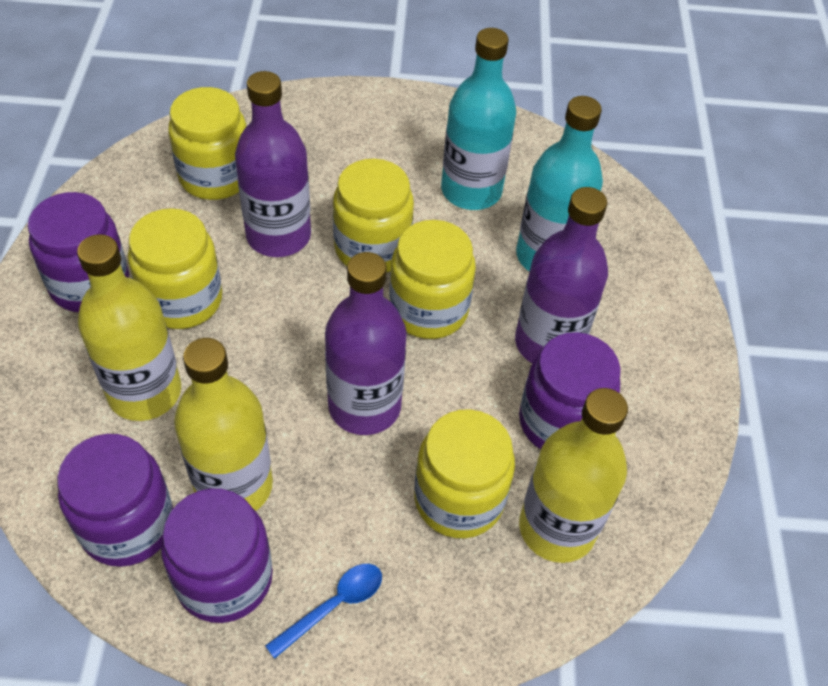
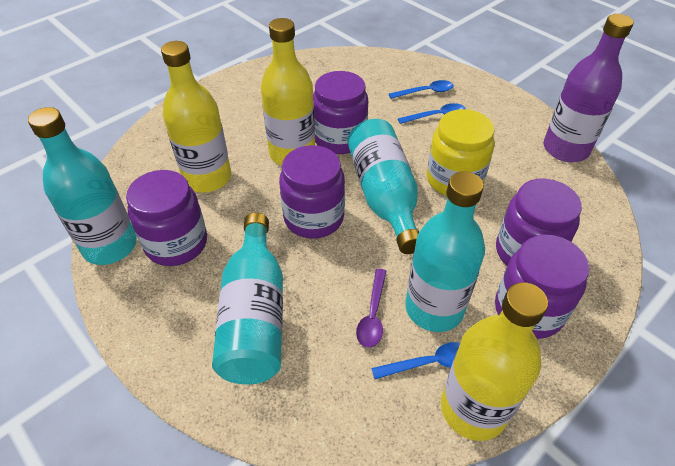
blue spoon: 1 -> 3
purple bottle: 3 -> 1
purple jar: 4 -> 5
purple spoon: 0 -> 1
turquoise bottle: 2 -> 4
yellow jar: 5 -> 1

